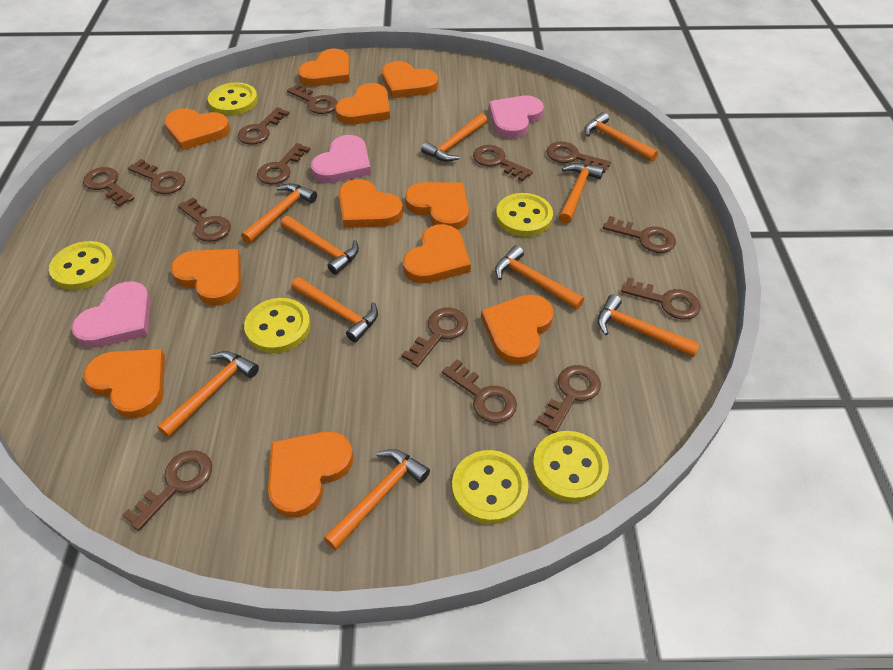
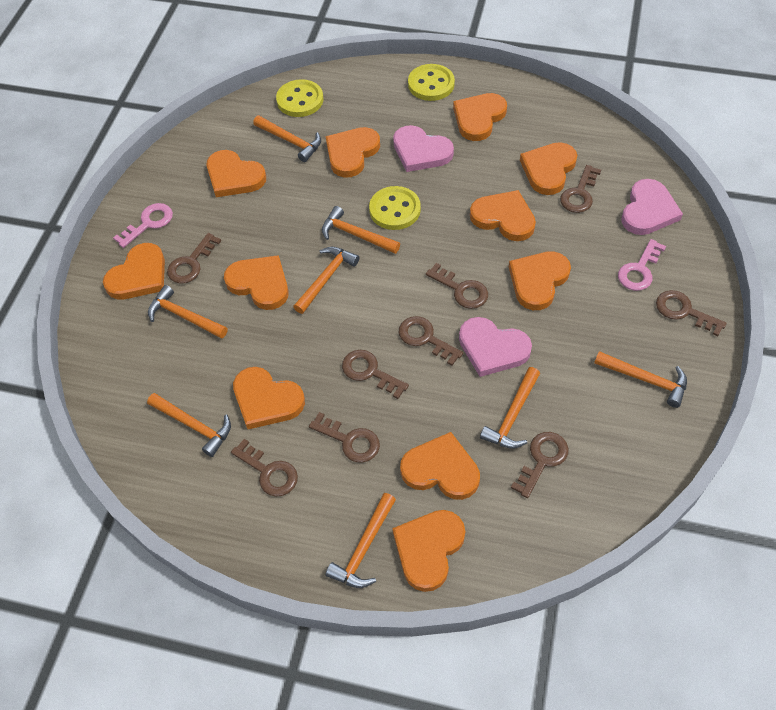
brown key: 14 -> 9
orange hammer: 10 -> 8
pink key: 0 -> 2
yellow button: 6 -> 3

